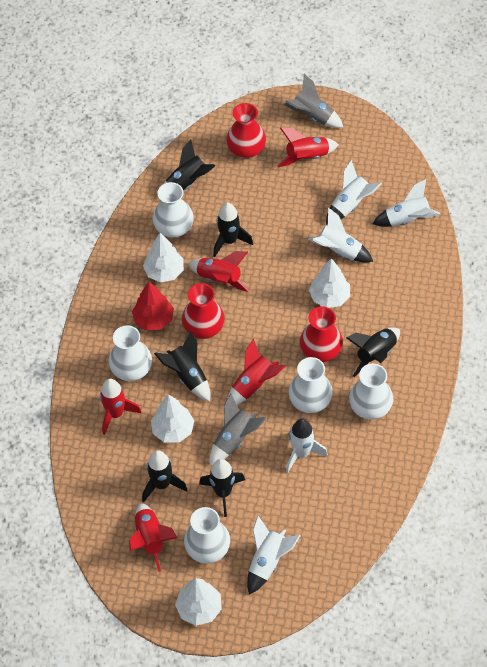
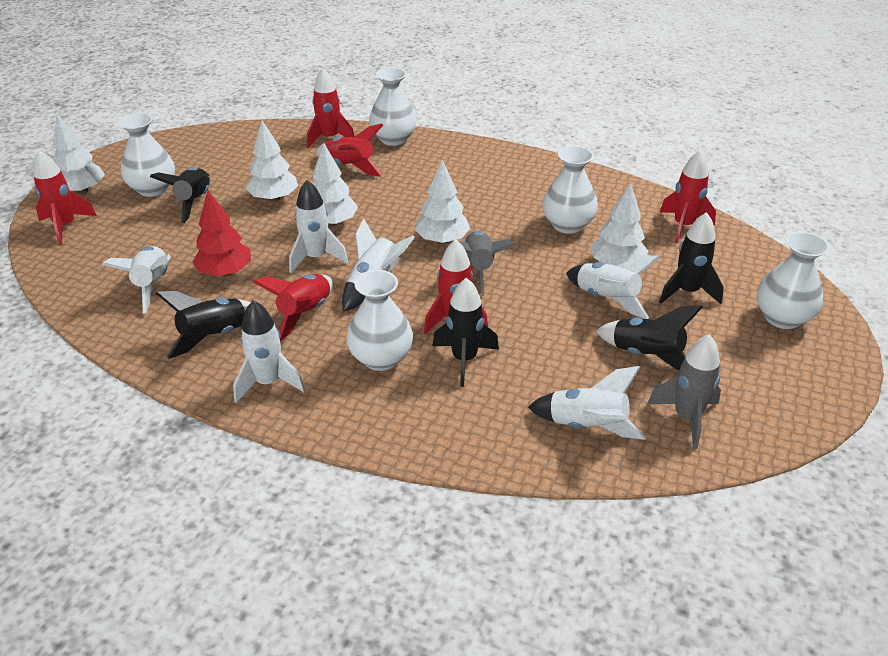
black rocket: 6 -> 5
red rocket: 5 -> 6
red vase: 3 -> 0
white rocket: 5 -> 6
white tree: 4 -> 5

